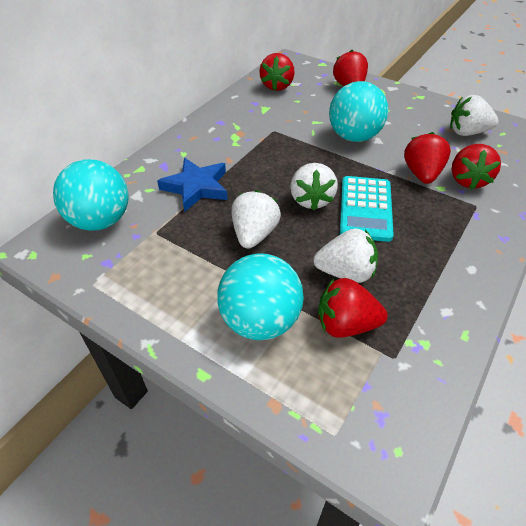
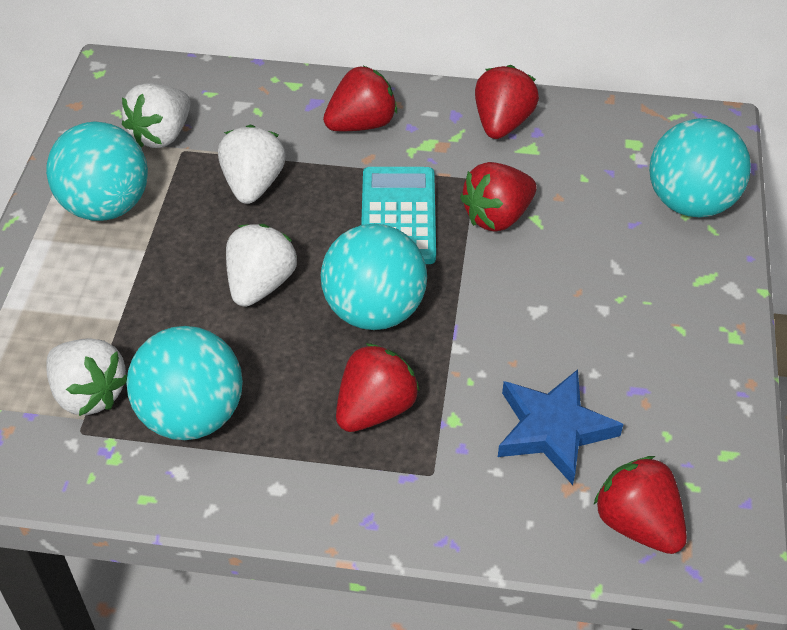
turquoise ball: 3 -> 4

